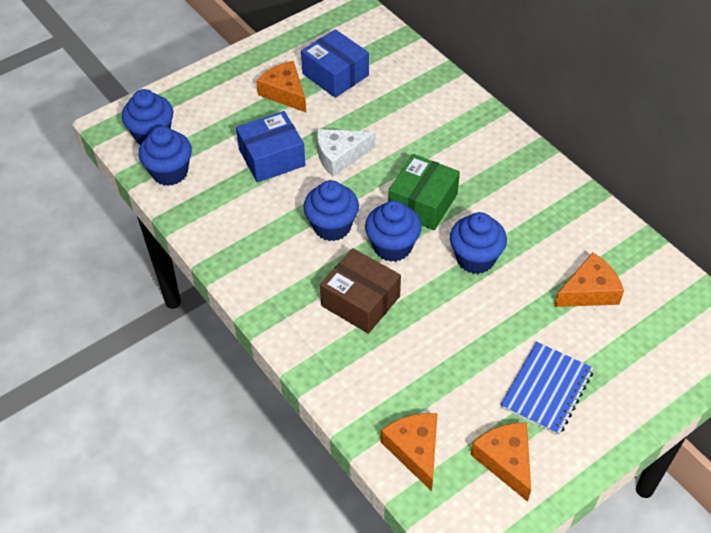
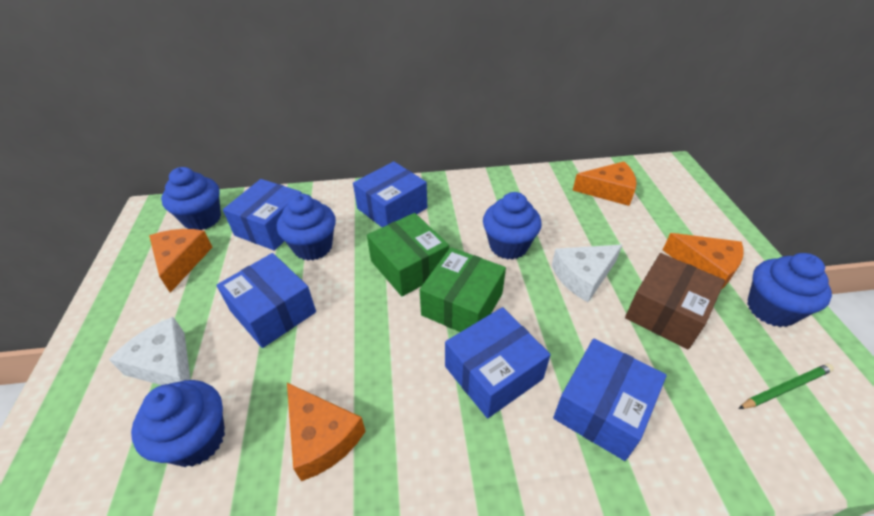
blue box: 2 -> 5
blue notebook: 1 -> 0
green box: 1 -> 2
green pencil: 0 -> 1
white cheese: 1 -> 2

